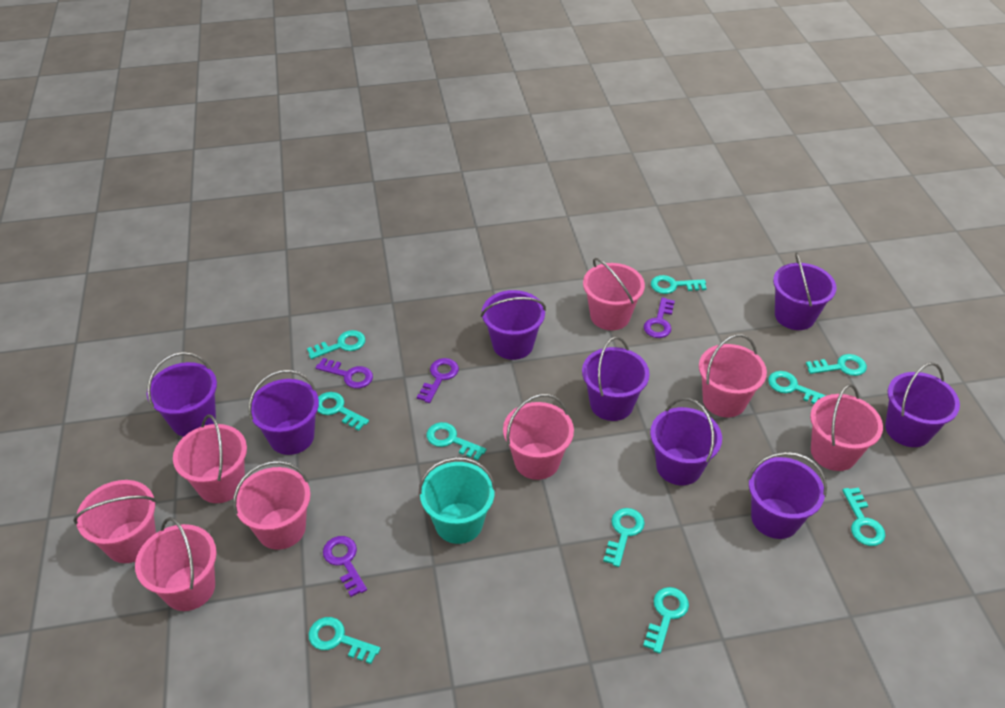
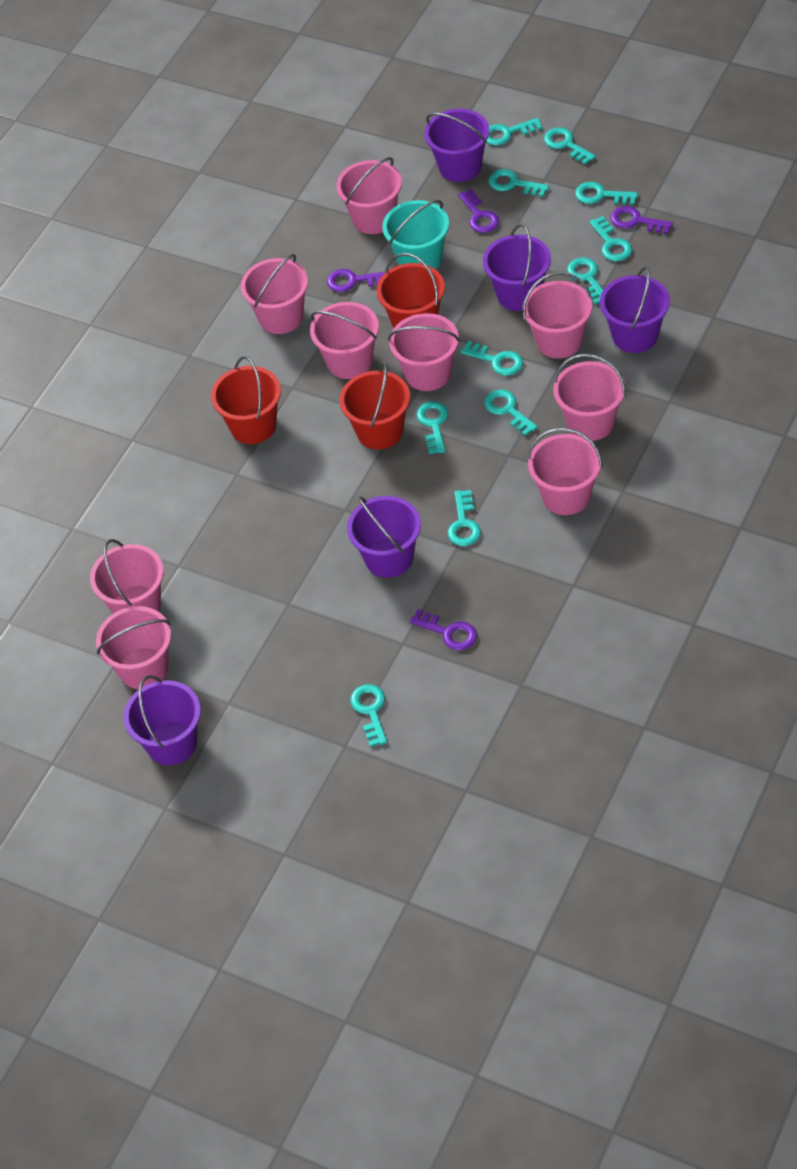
pink bucket: 8 -> 9
purple bucket: 8 -> 5
red bucket: 0 -> 3
turquoise key: 10 -> 11

